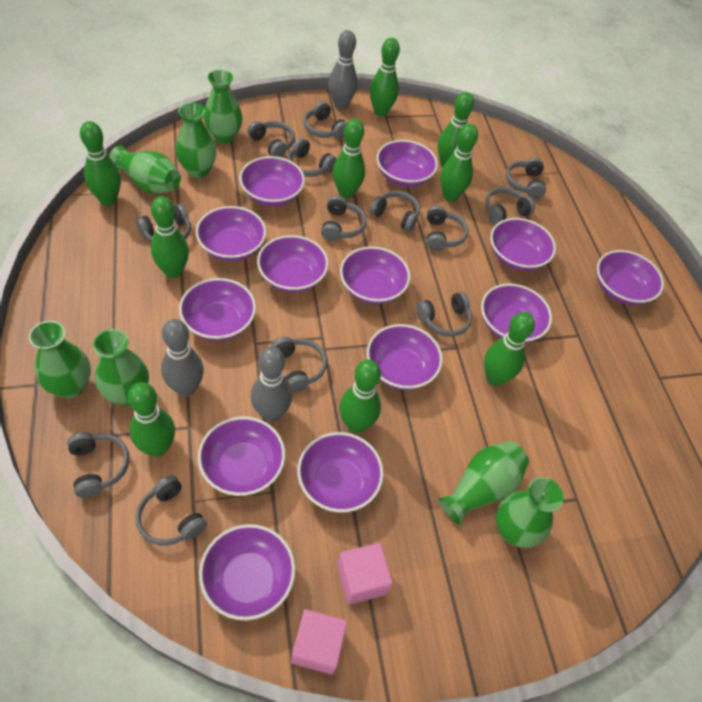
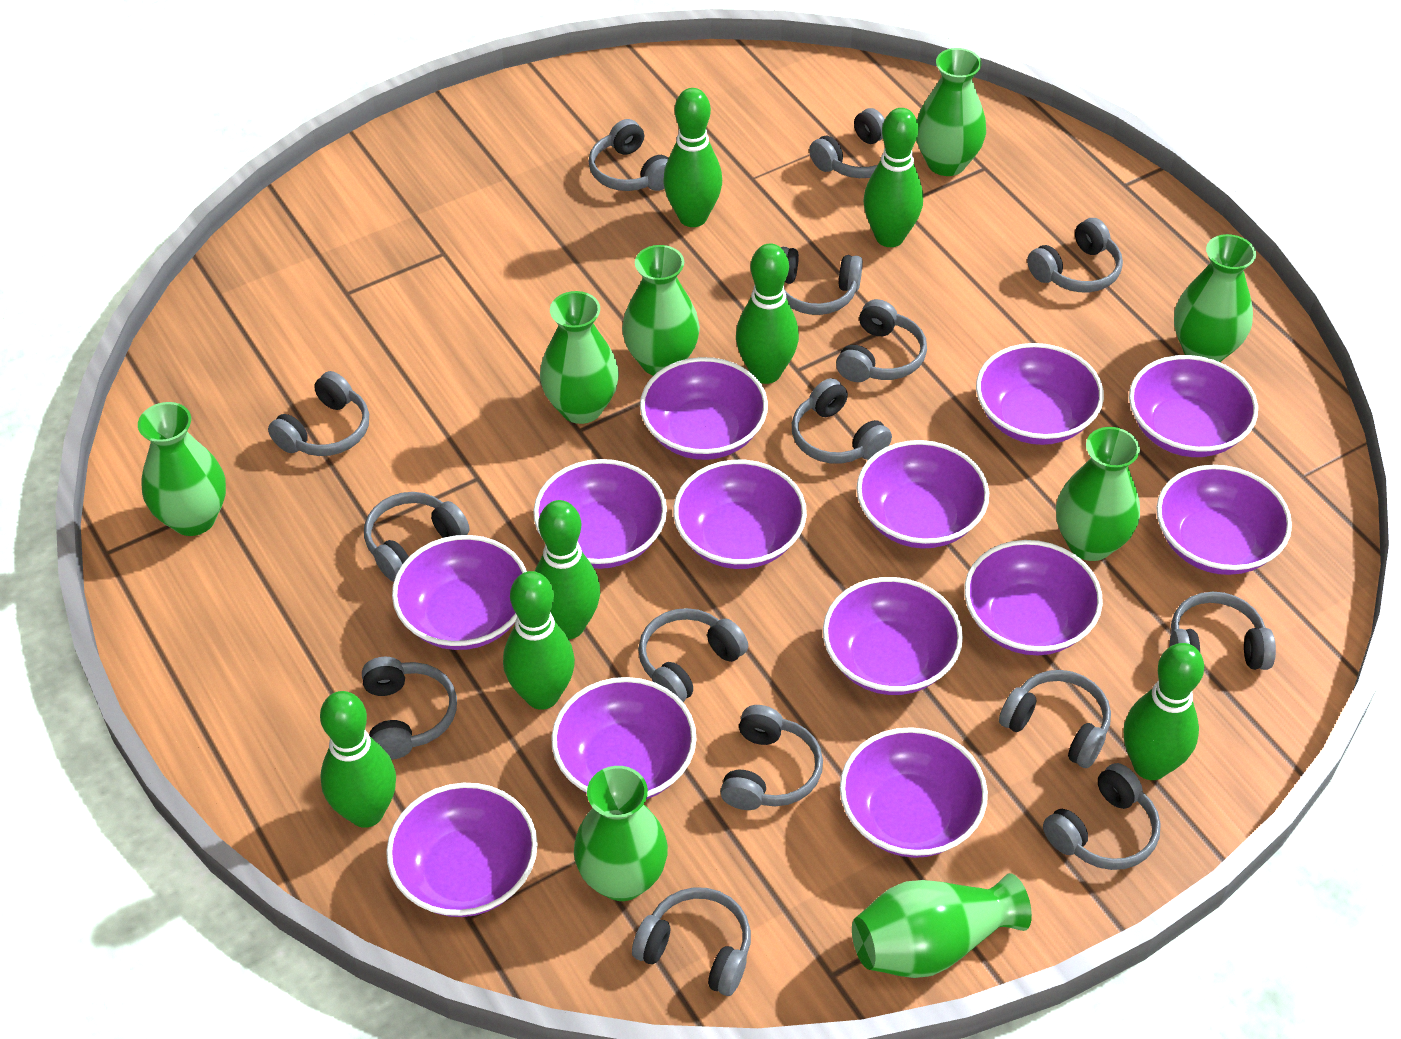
green bowling pin: 9 -> 7
green vase: 7 -> 8
grey bowling pin: 3 -> 0
grey headphones: 13 -> 15
pink cube: 2 -> 0

